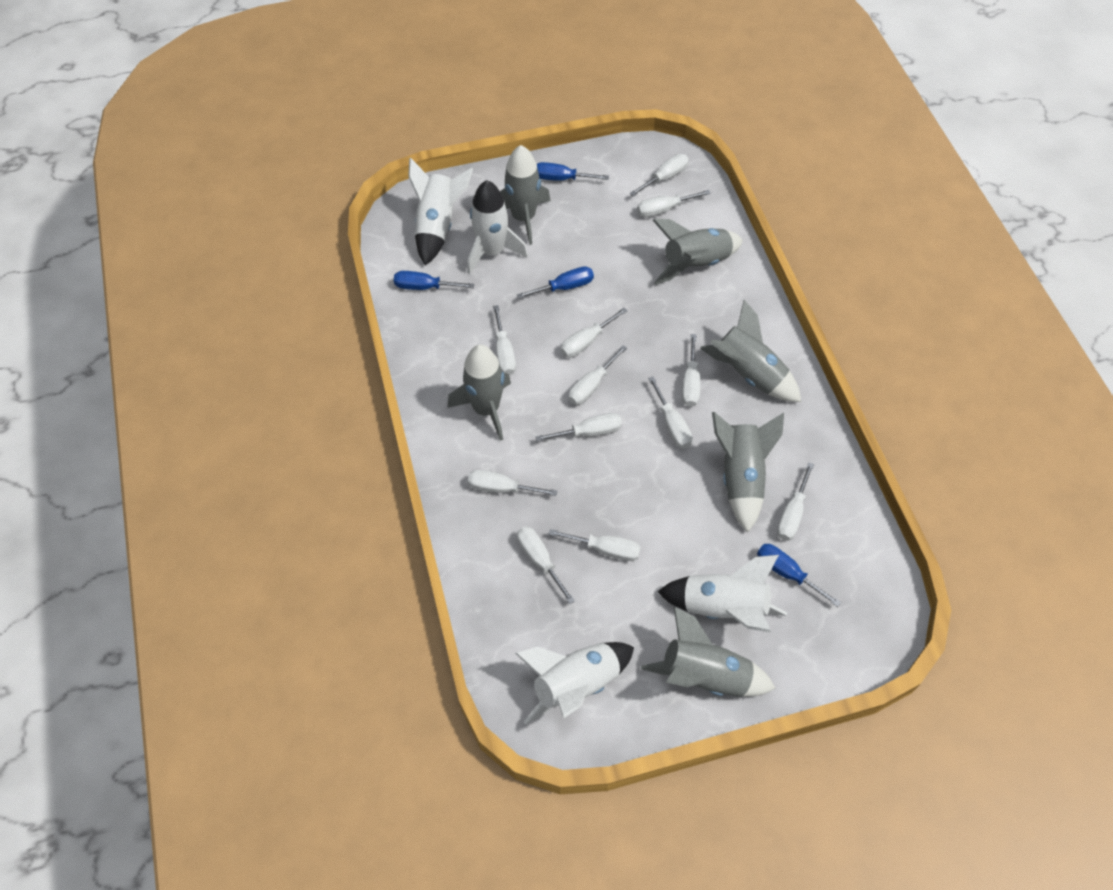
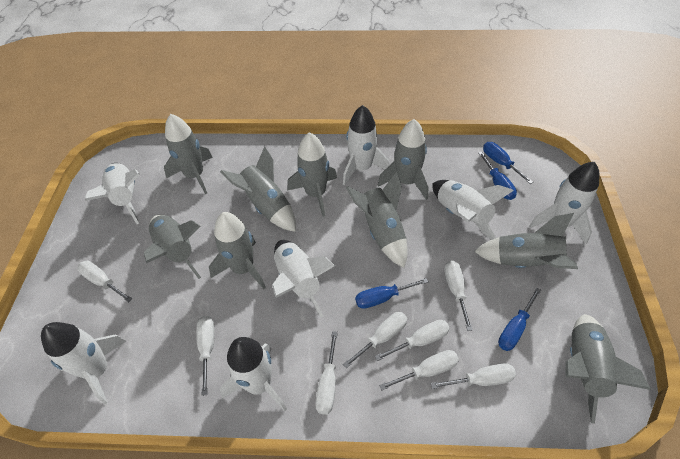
grey rocket: 6 -> 9
white rocket: 4 -> 7
white screwdriver: 12 -> 8

